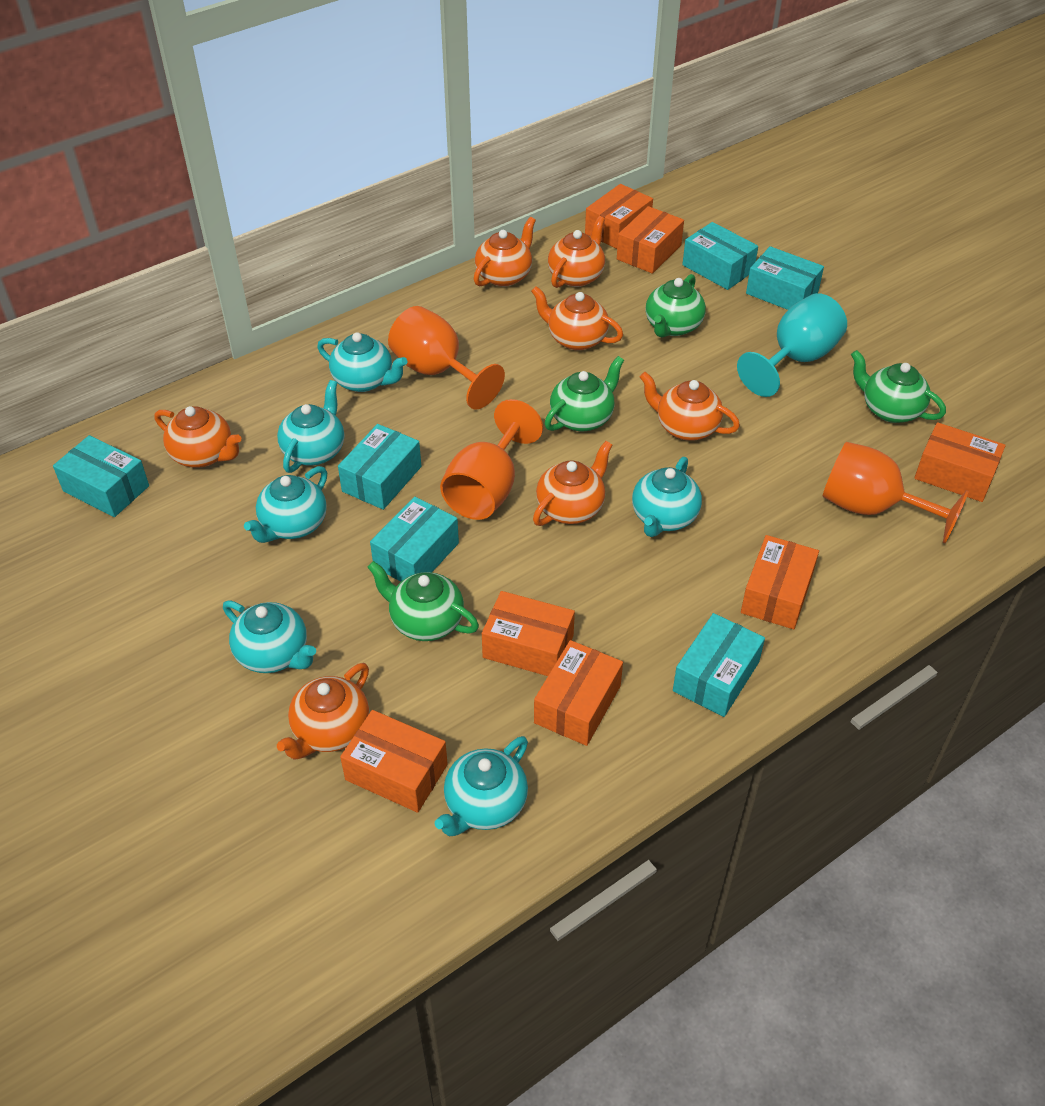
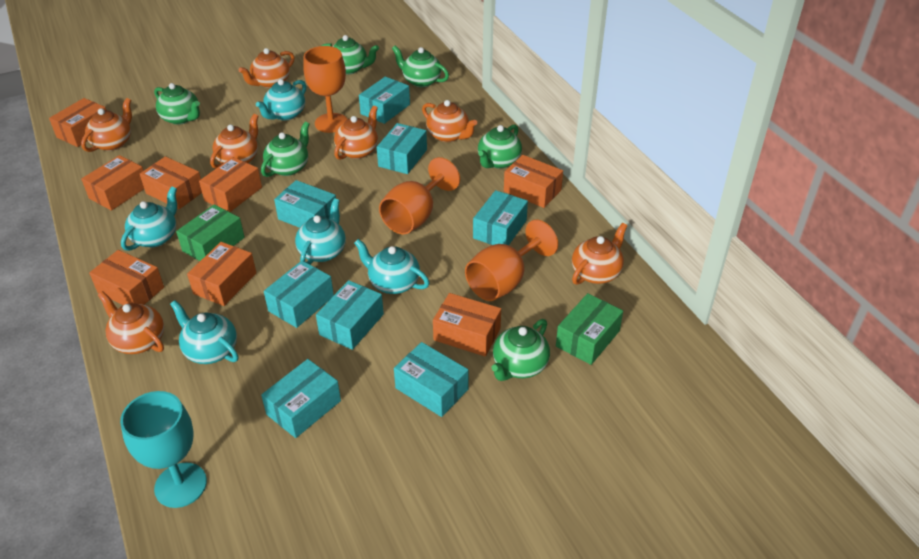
green box: 0 -> 2
green teapot: 4 -> 6
orange box: 7 -> 8
turquoise box: 6 -> 8
turquoise teapot: 6 -> 5

